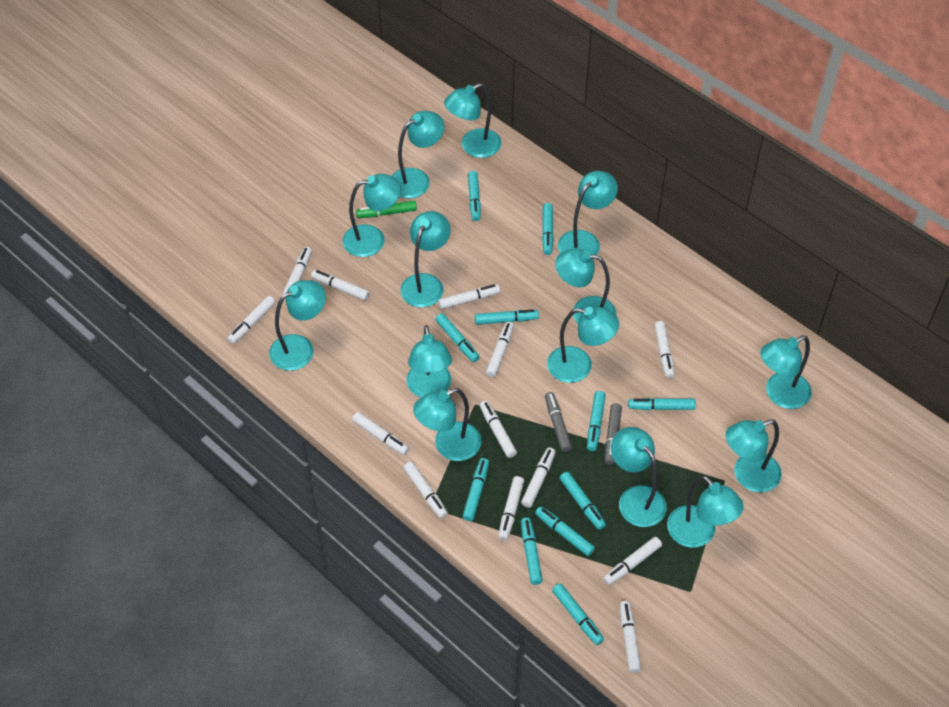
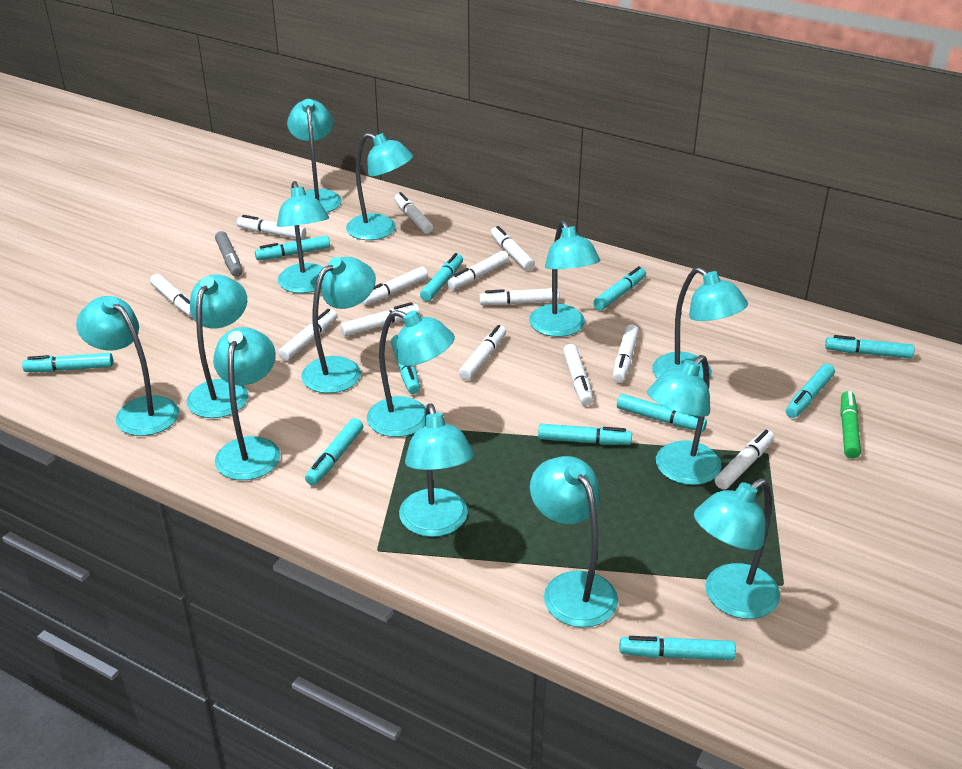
grey marker: 2 -> 1

